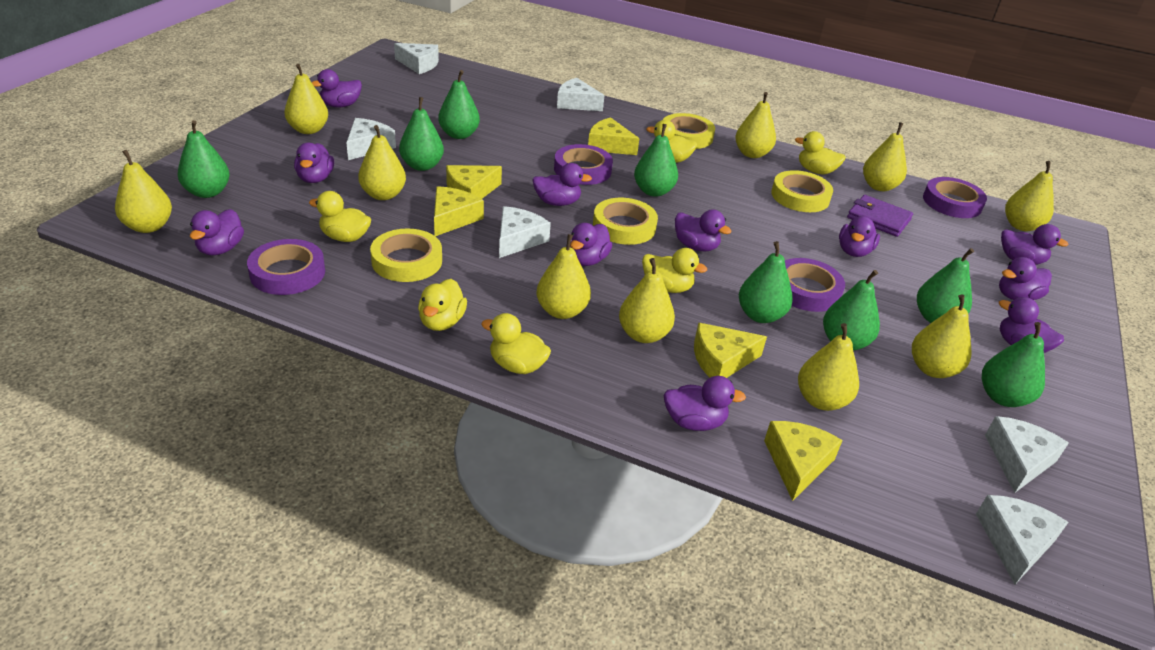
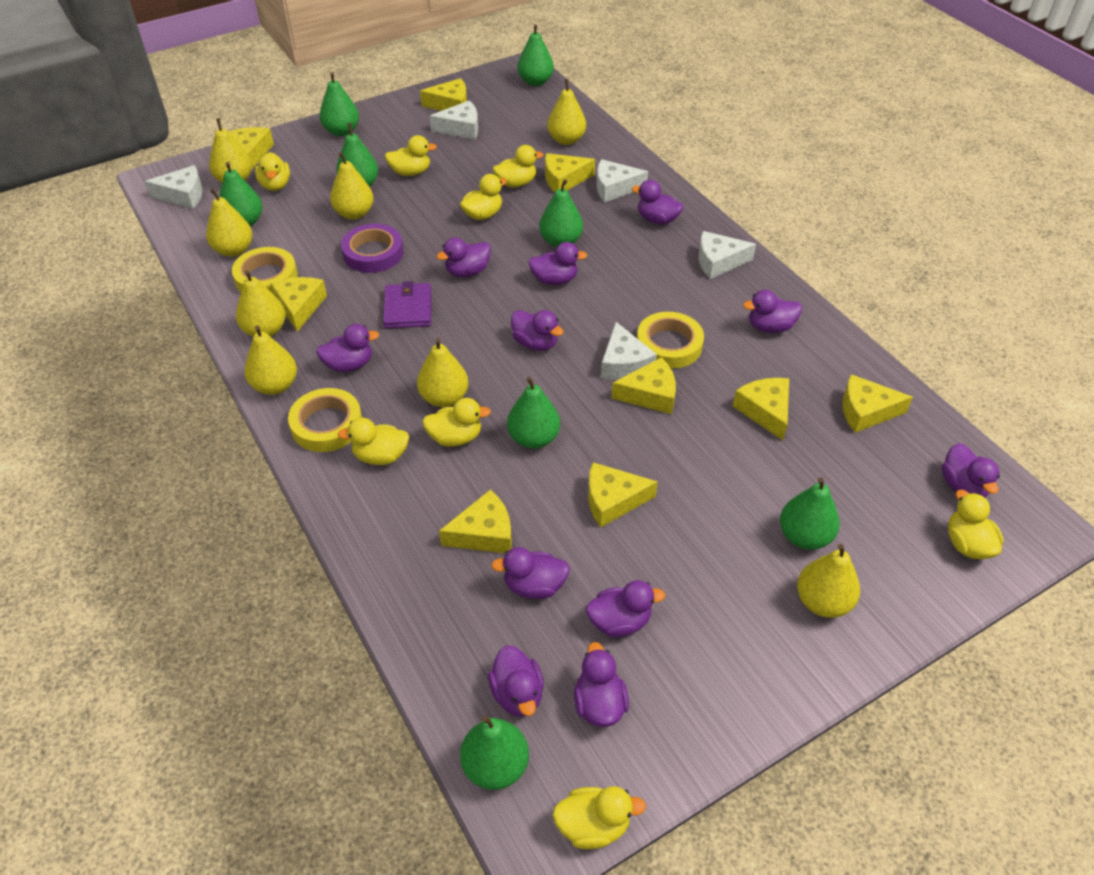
purple tape: 4 -> 1
white cheese: 6 -> 5
yellow cheese: 5 -> 9
yellow duck: 6 -> 8
yellow pear: 10 -> 8
yellow tape: 4 -> 3

